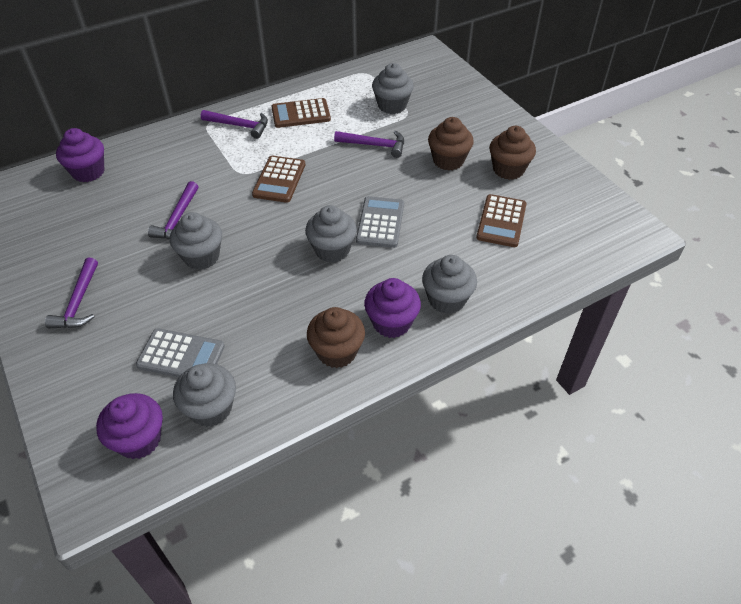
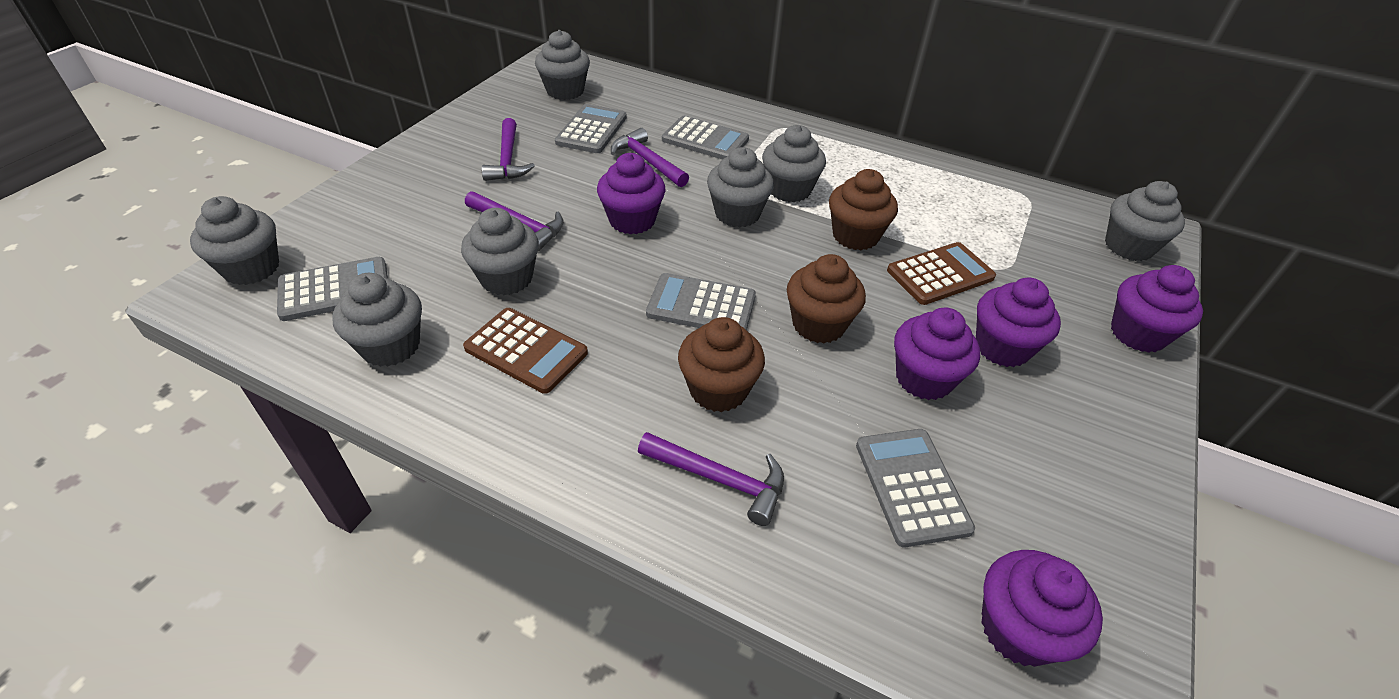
brown calculator: 3 -> 2
grey calculator: 2 -> 5
grey cupcake: 5 -> 7
purple cupcake: 3 -> 5

